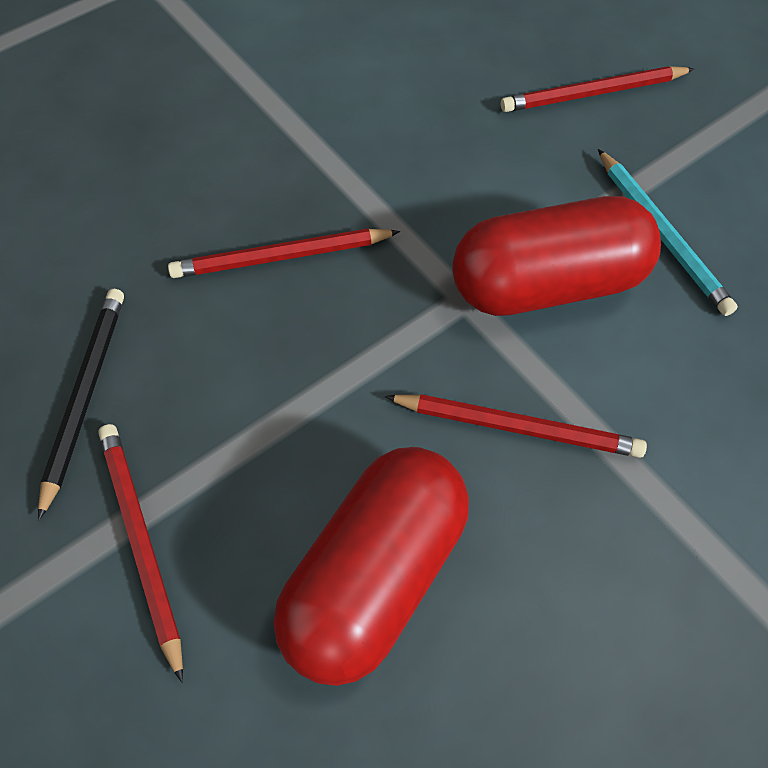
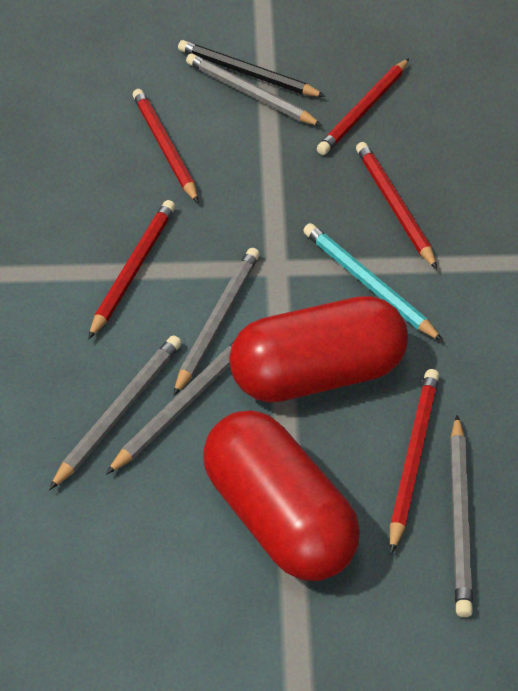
grey pencil: 0 -> 5
red pencil: 4 -> 5

